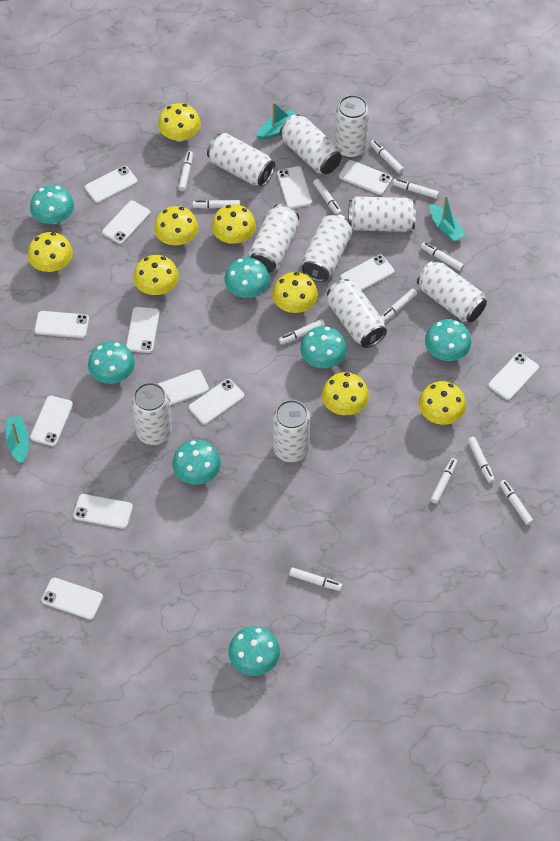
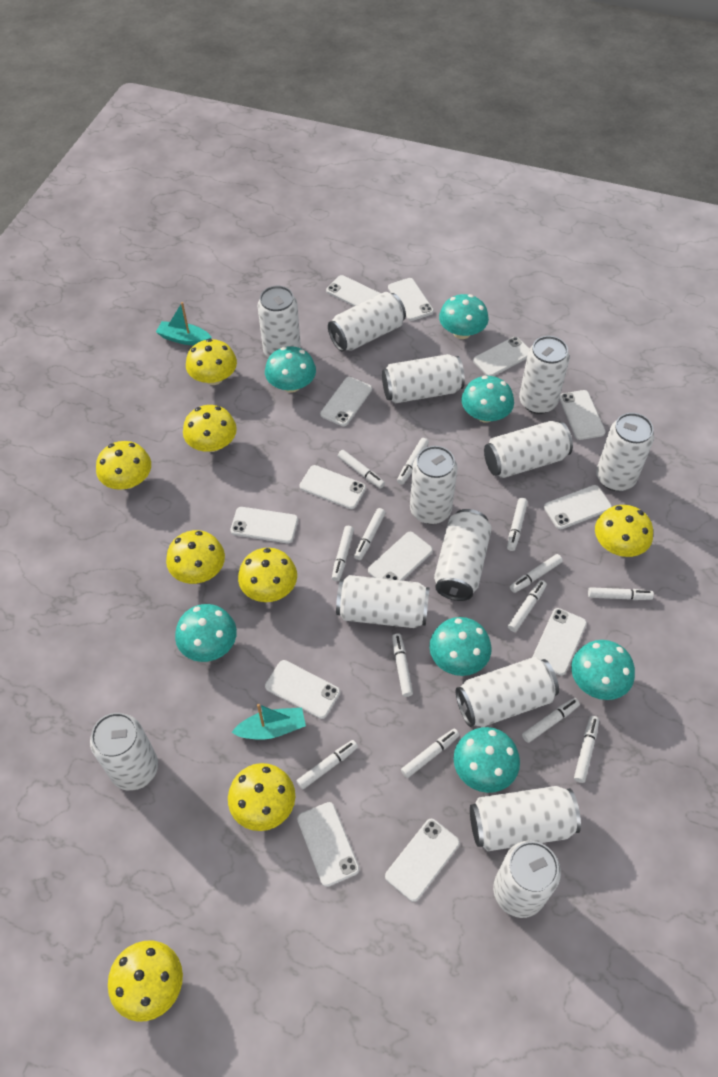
turquoise boat: 3 -> 2
white can: 10 -> 13
white marker: 12 -> 13

